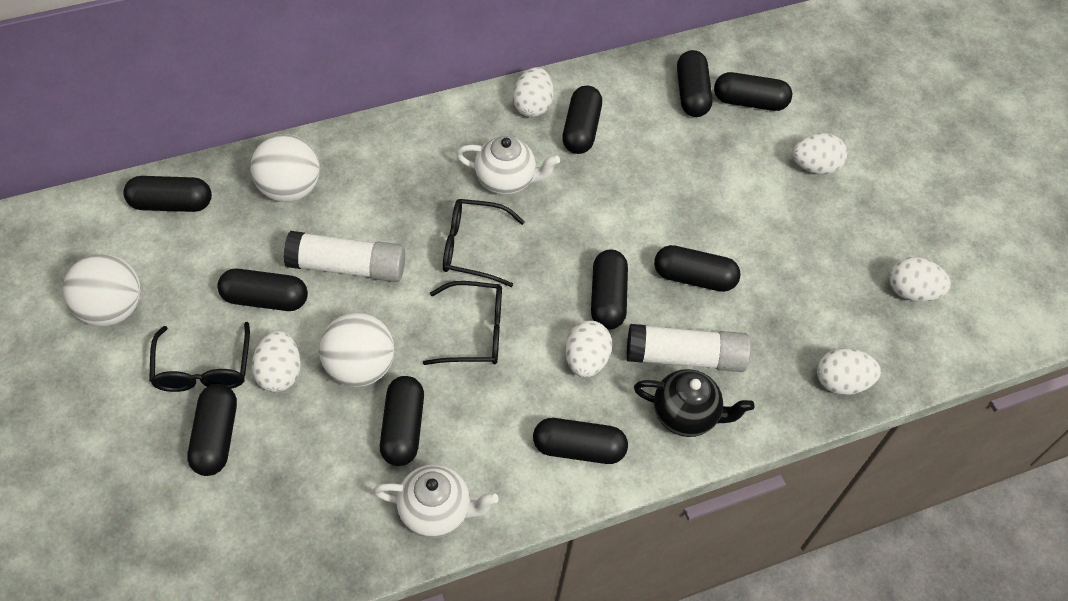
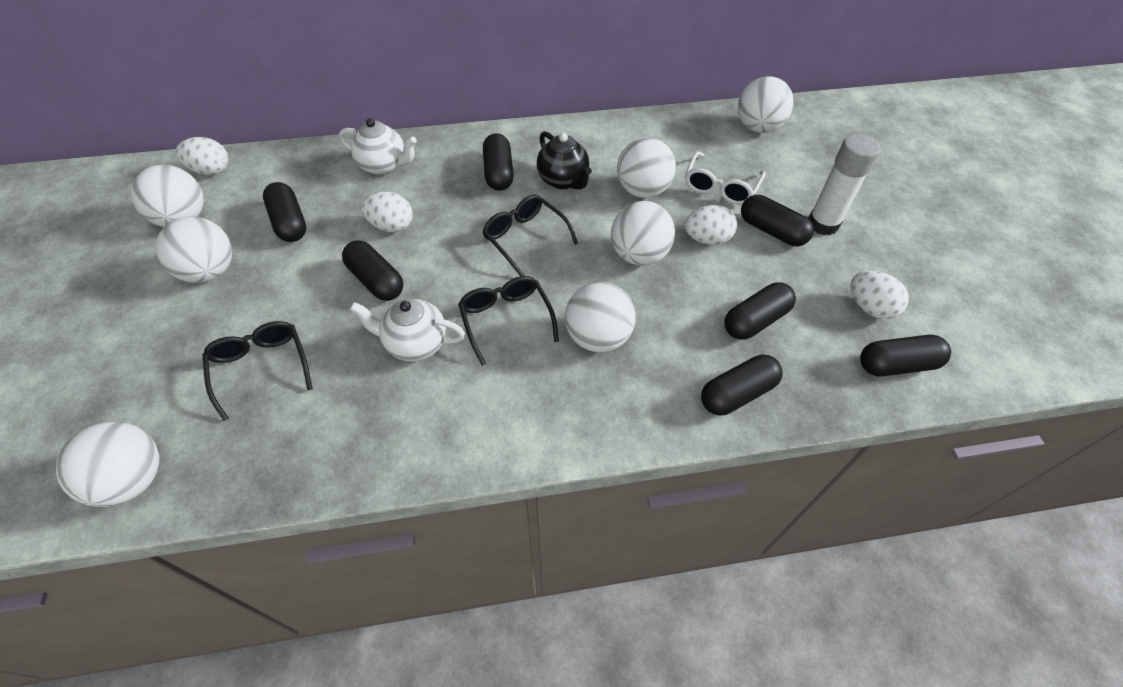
black capsule: 10 -> 7
white ball: 3 -> 7
white egg: 6 -> 4
white glasses: 0 -> 1
white glue stick: 2 -> 1

